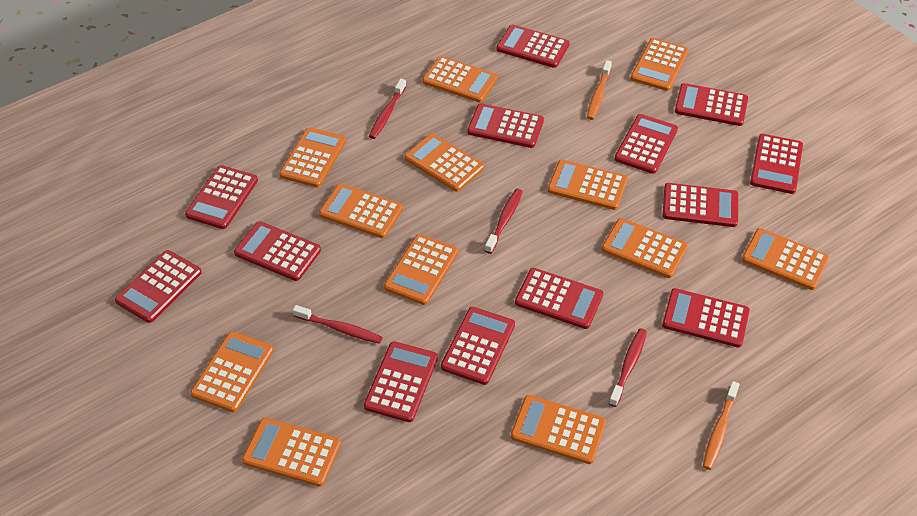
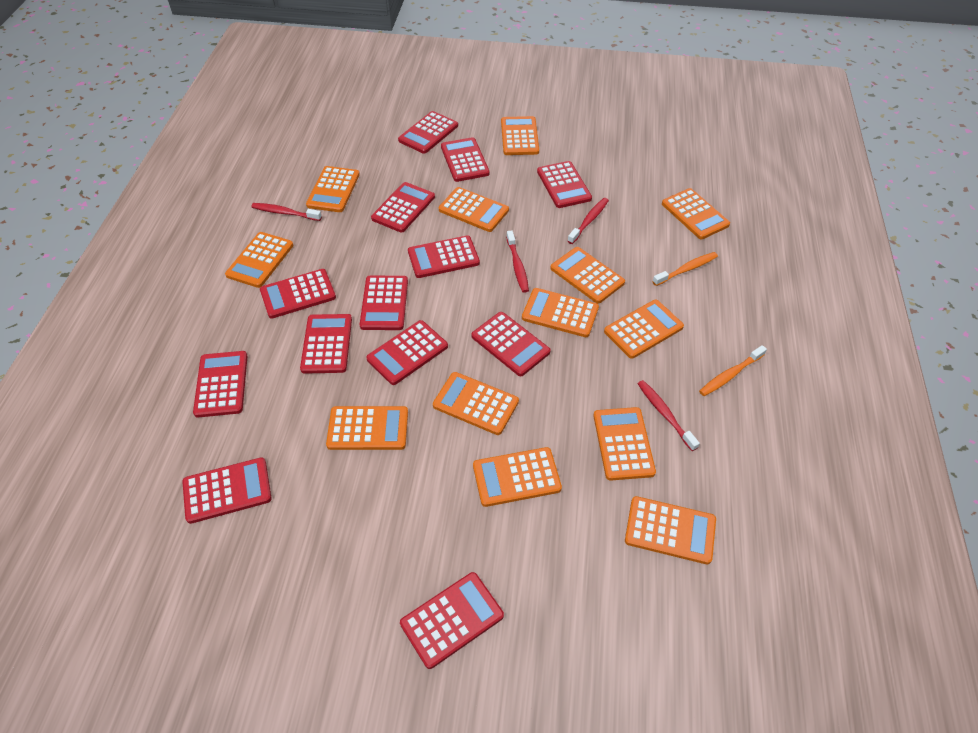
orange calculator: 12 -> 13

